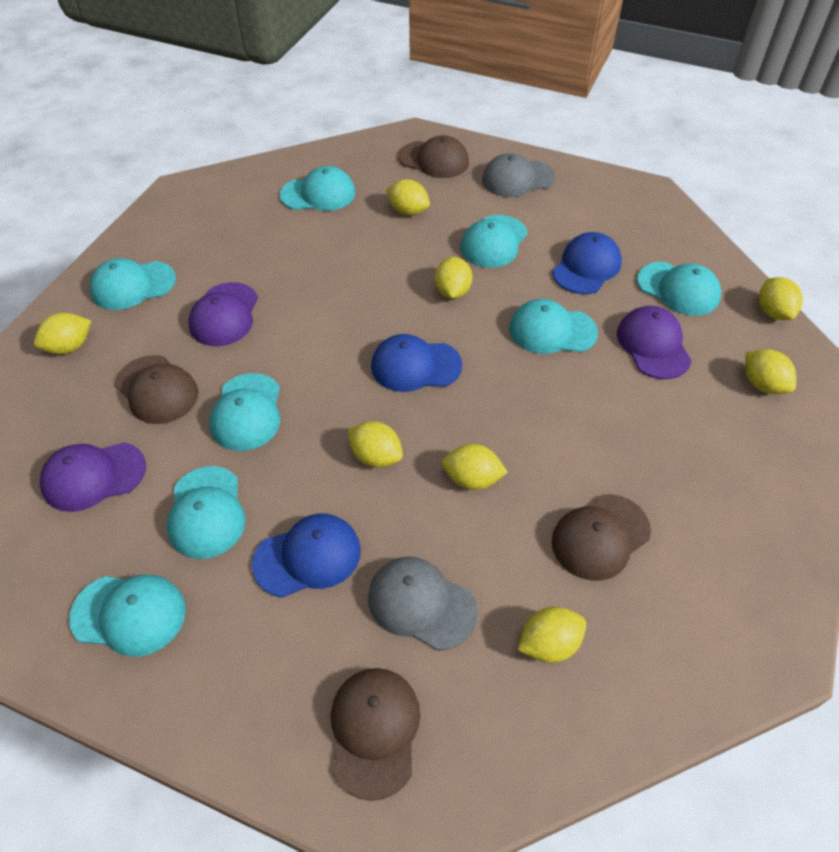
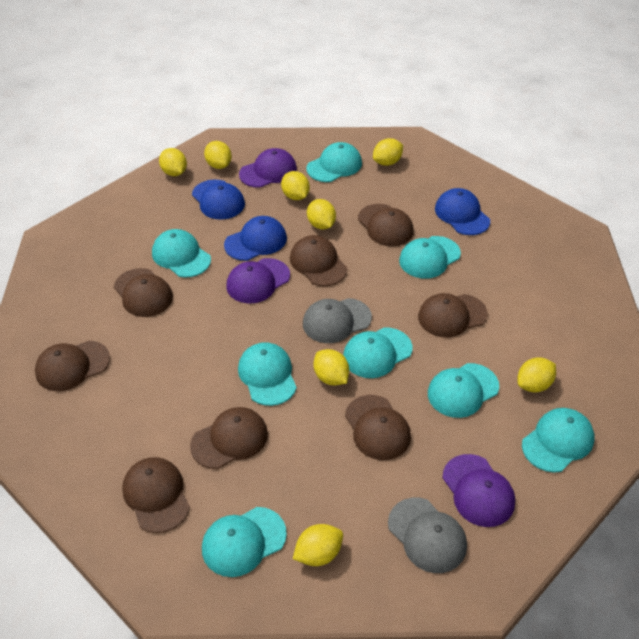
brown cap: 4 -> 8

